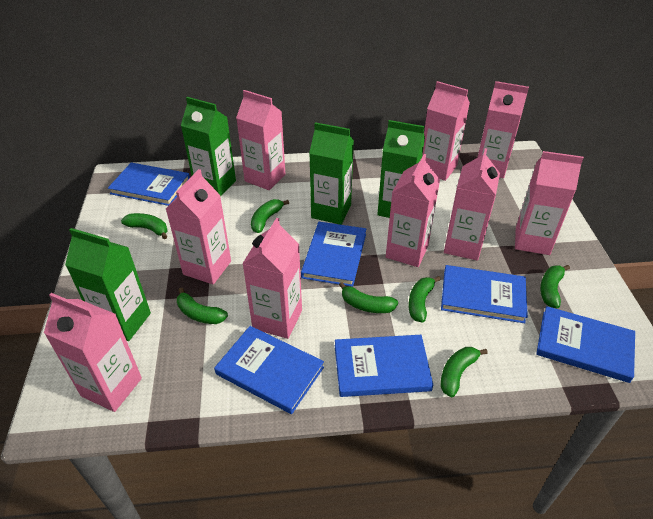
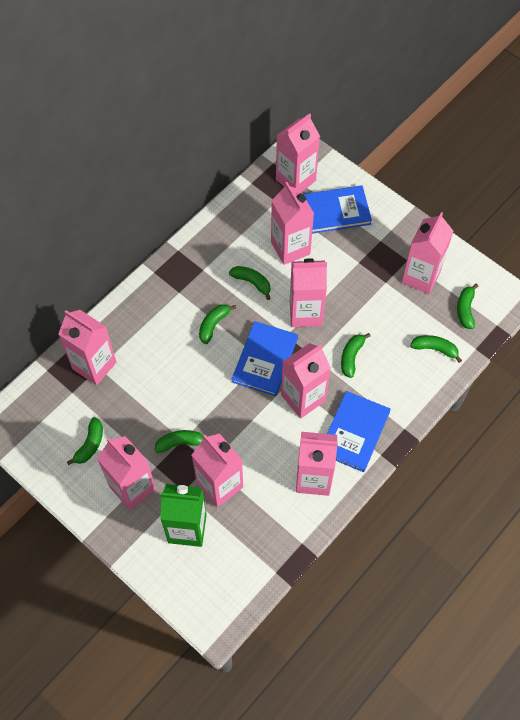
blue book: 6 -> 3
green carton: 4 -> 1

